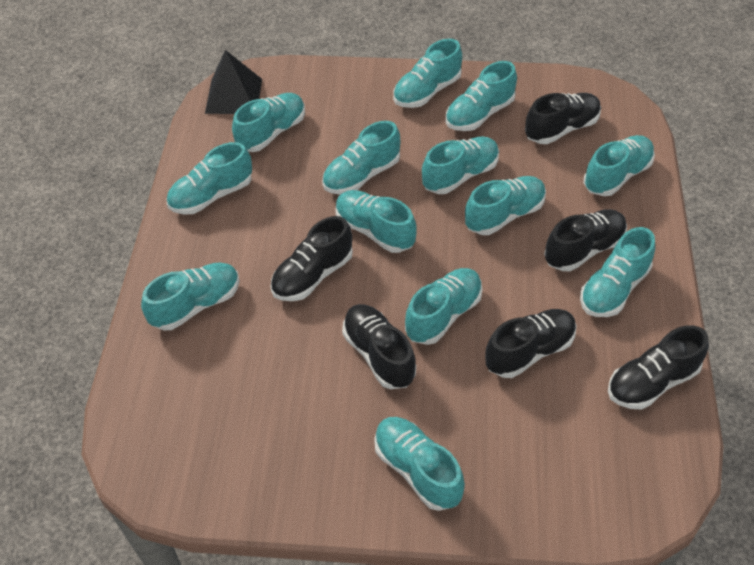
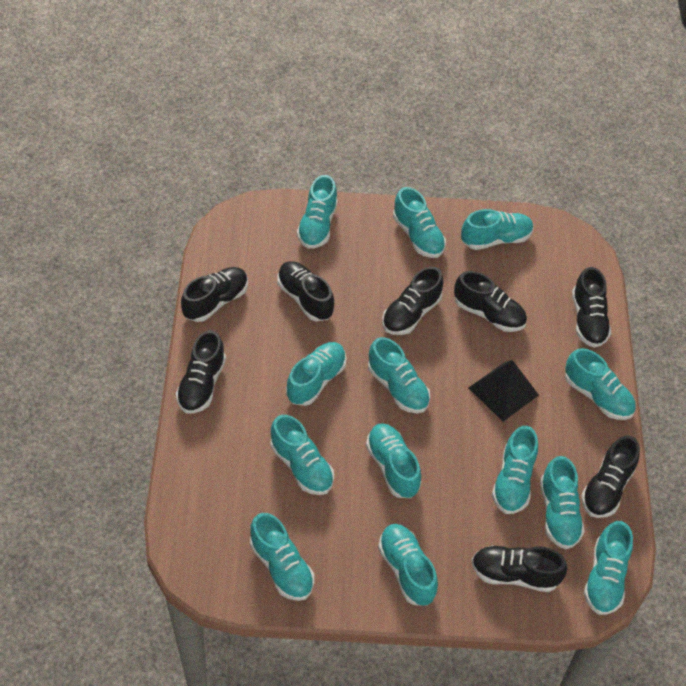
black shoe: 6 -> 8

